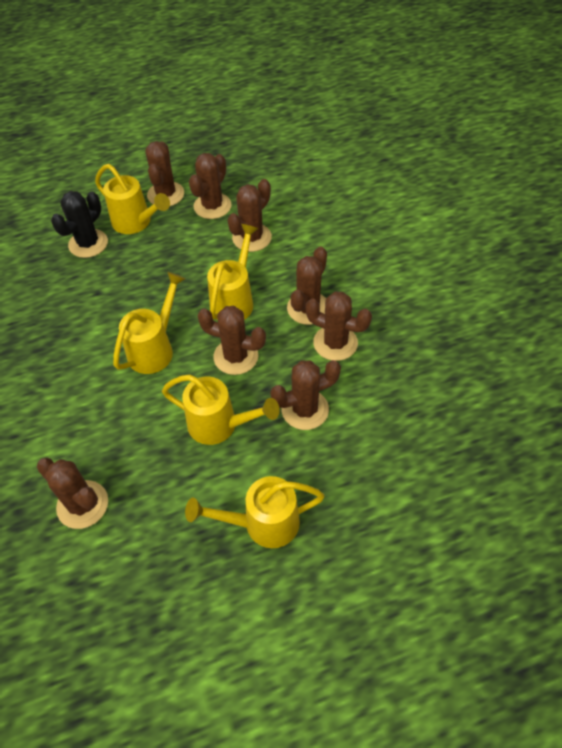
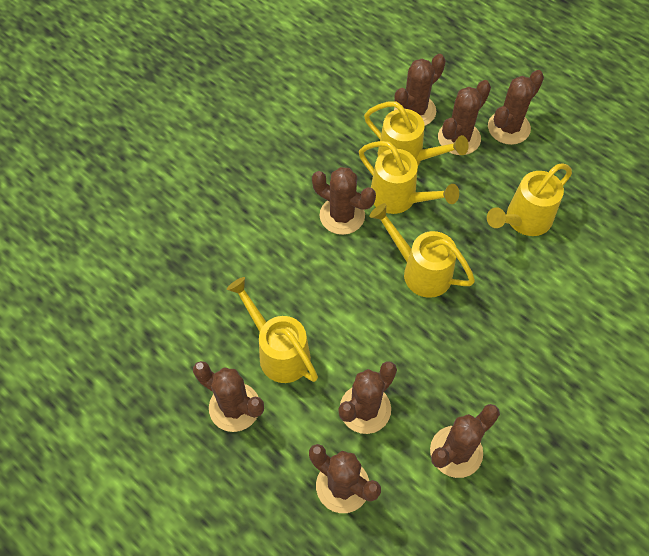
black cactus: 1 -> 0

